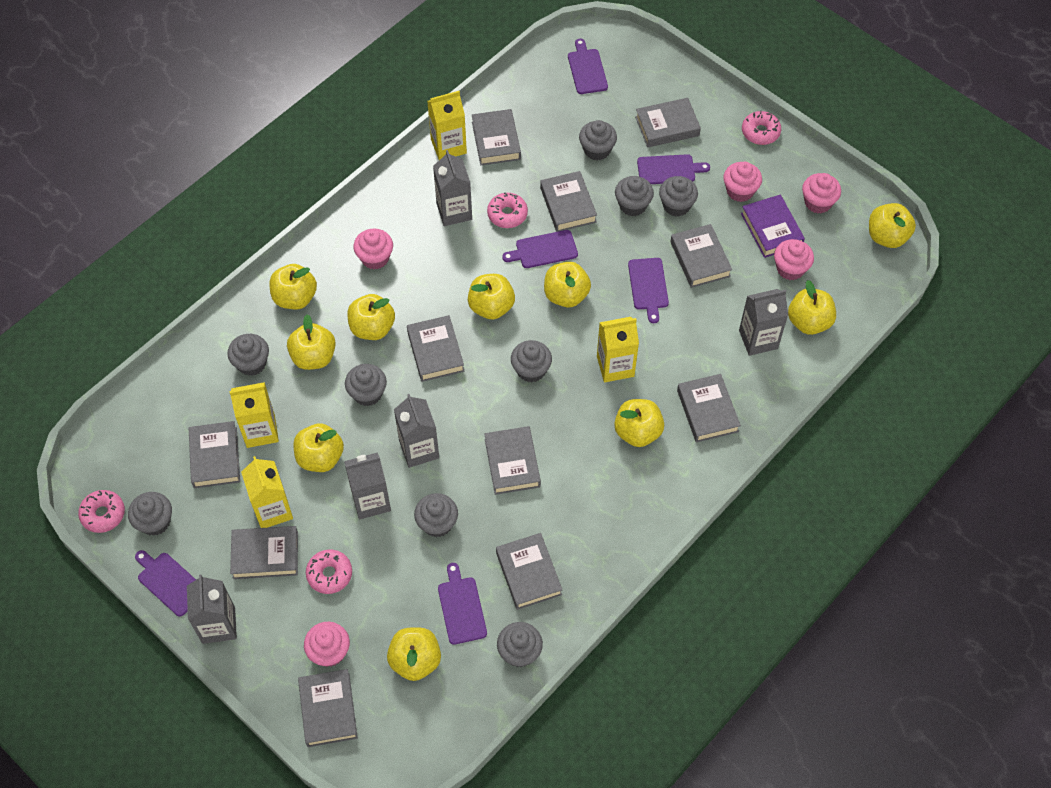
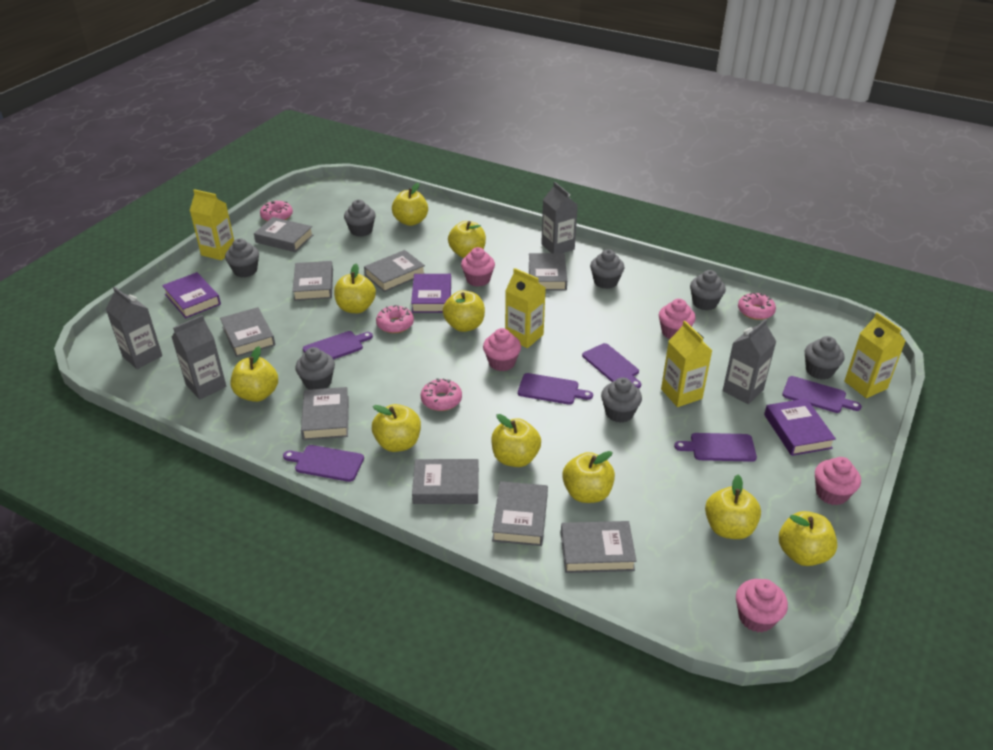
grey book: 11 -> 9
grey carton: 5 -> 4
grey cupcake: 9 -> 7
purple book: 1 -> 3

